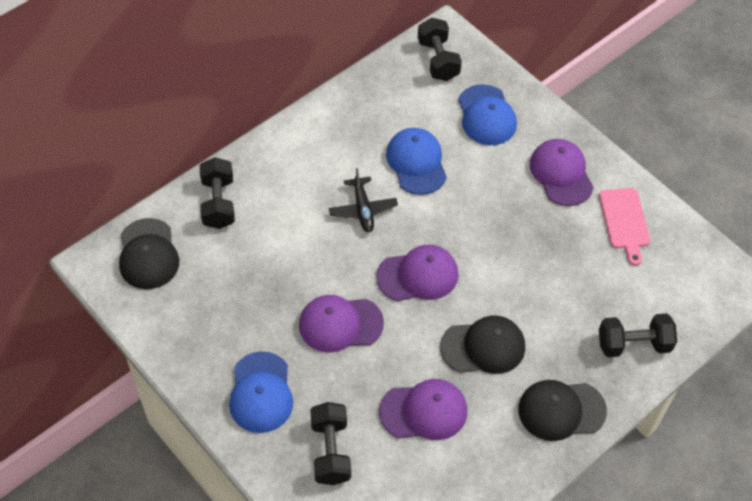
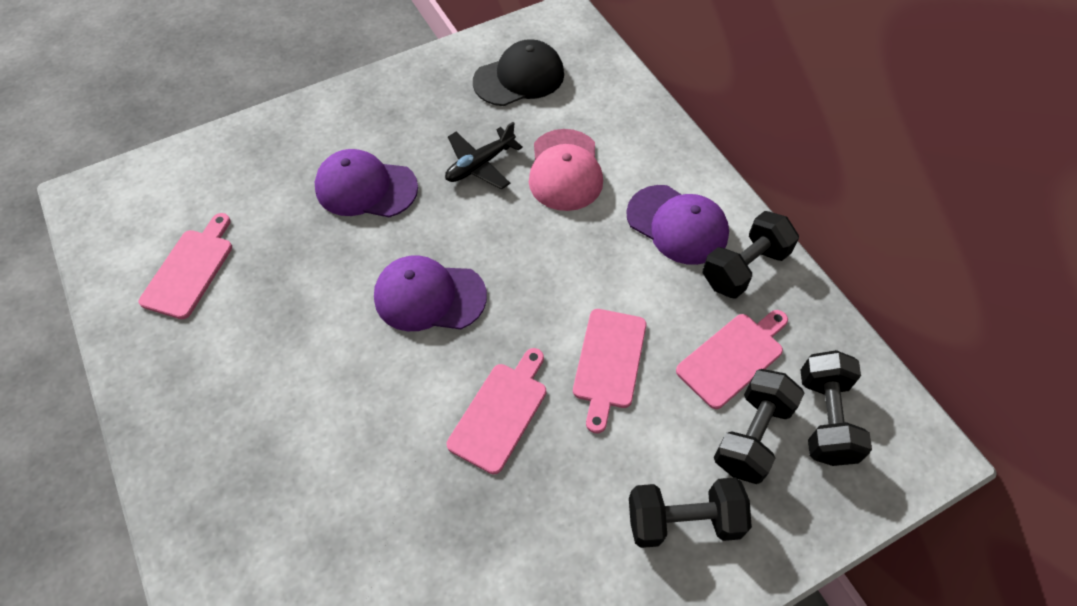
black cap: 3 -> 1
blue cap: 3 -> 0
pink cap: 0 -> 1
pink cutting board: 1 -> 4
purple cap: 4 -> 3

